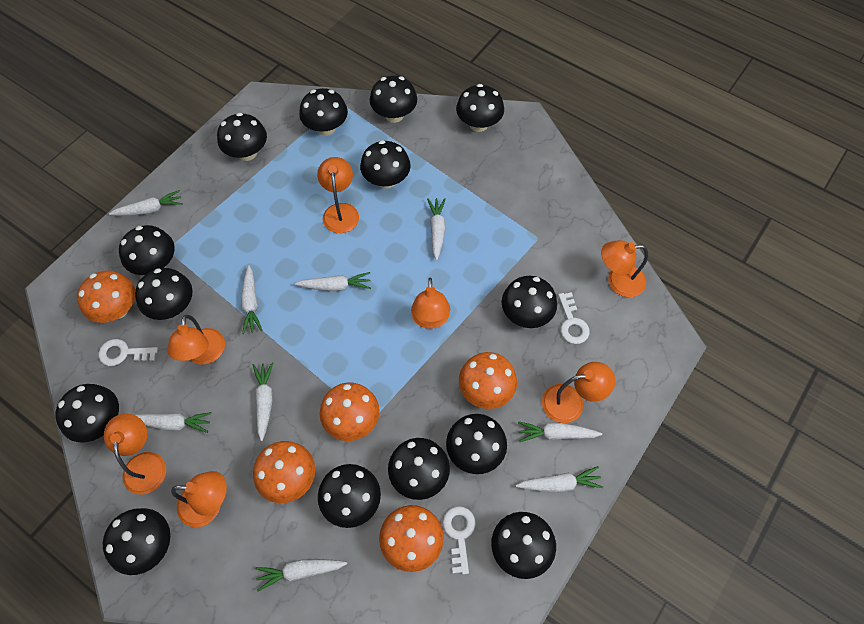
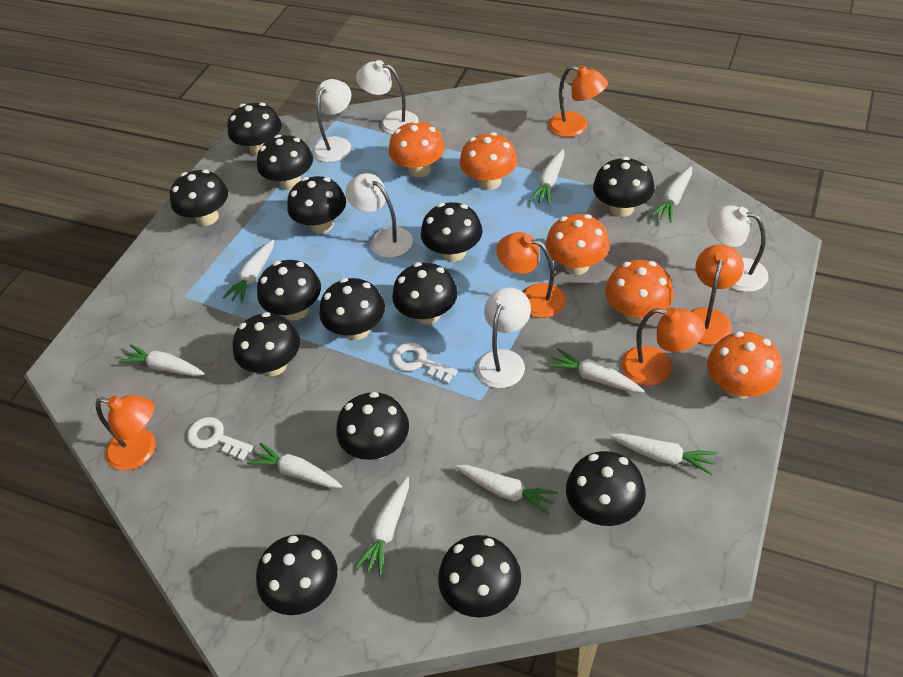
orange lamp: 7 -> 5
white key: 3 -> 2
white lamp: 0 -> 5

